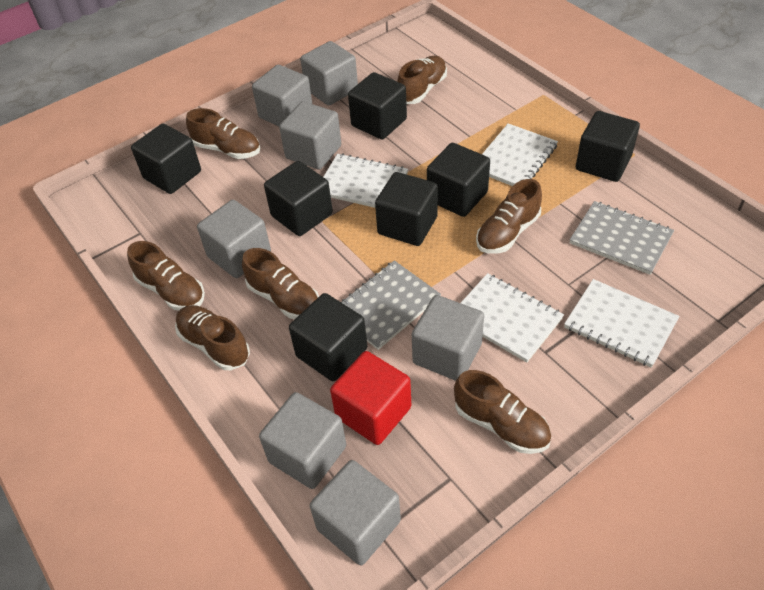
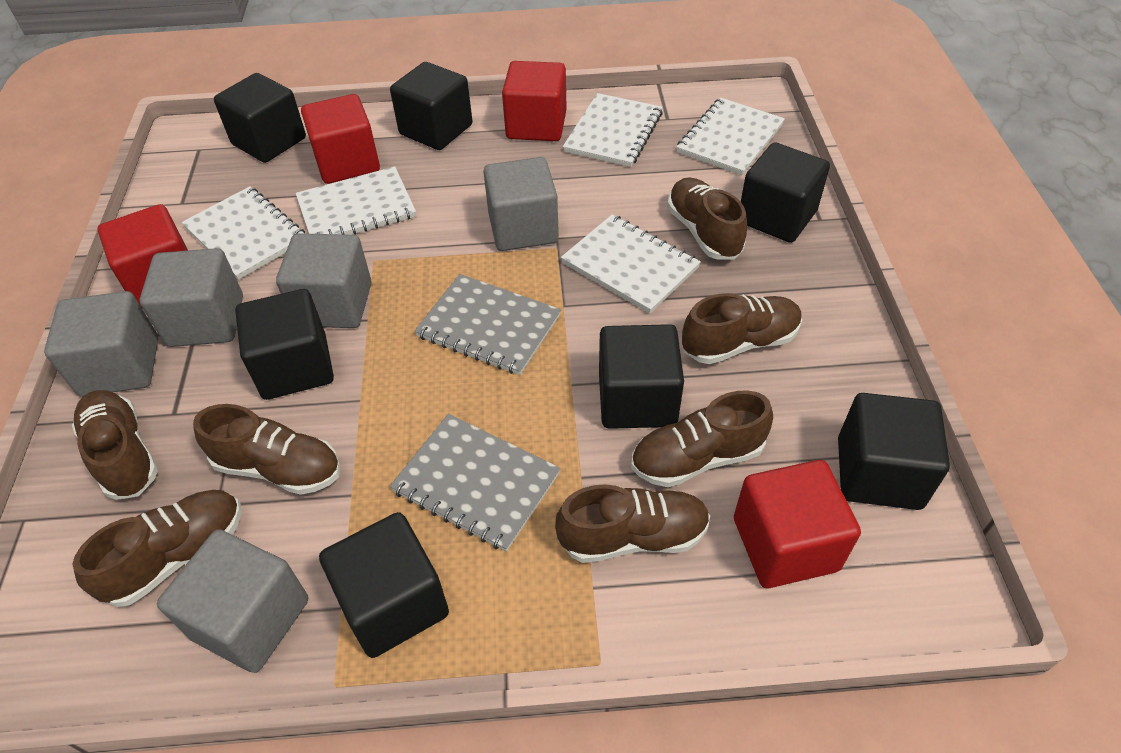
grey cube: 7 -> 5
red cube: 1 -> 4
white notebook: 4 -> 5

